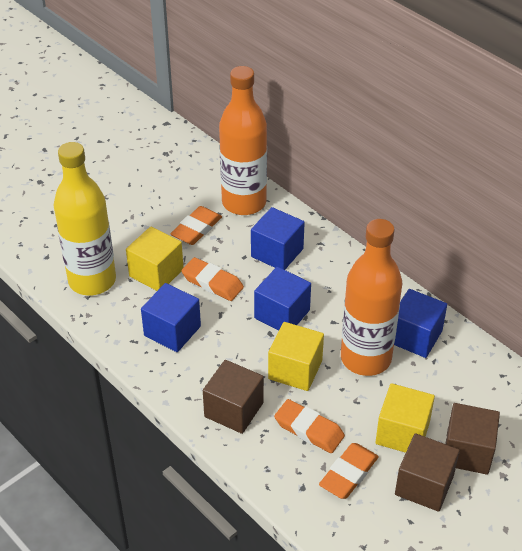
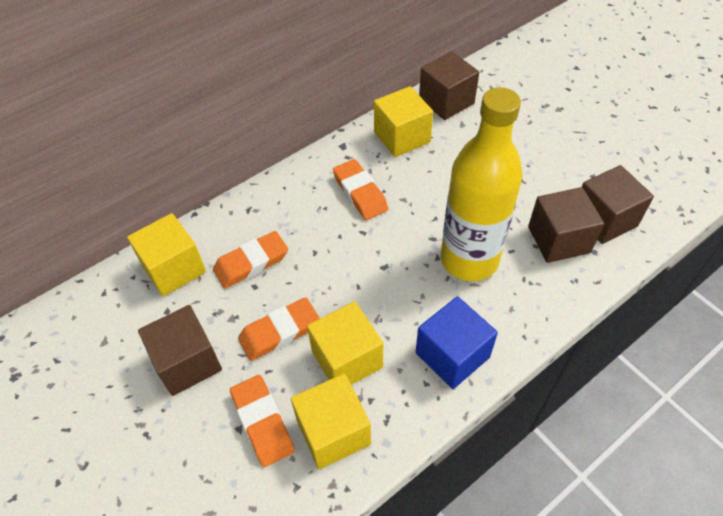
blue cube: 4 -> 1
brown cube: 3 -> 4
orange bottle: 2 -> 0
yellow cube: 3 -> 4

